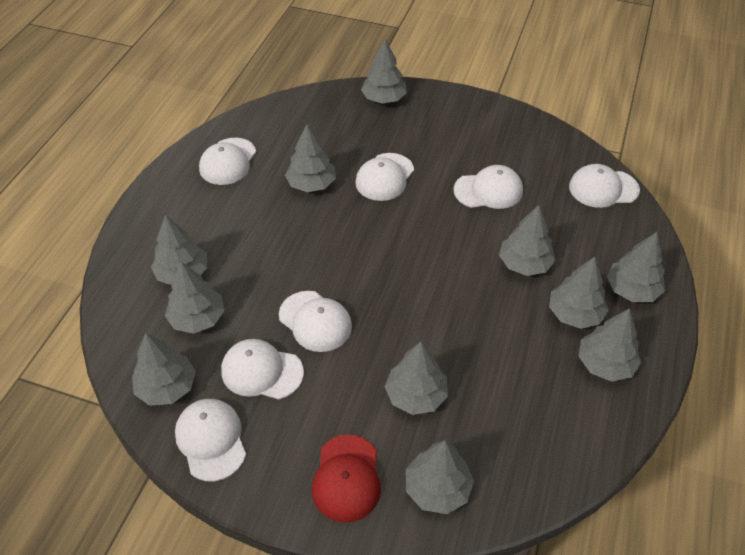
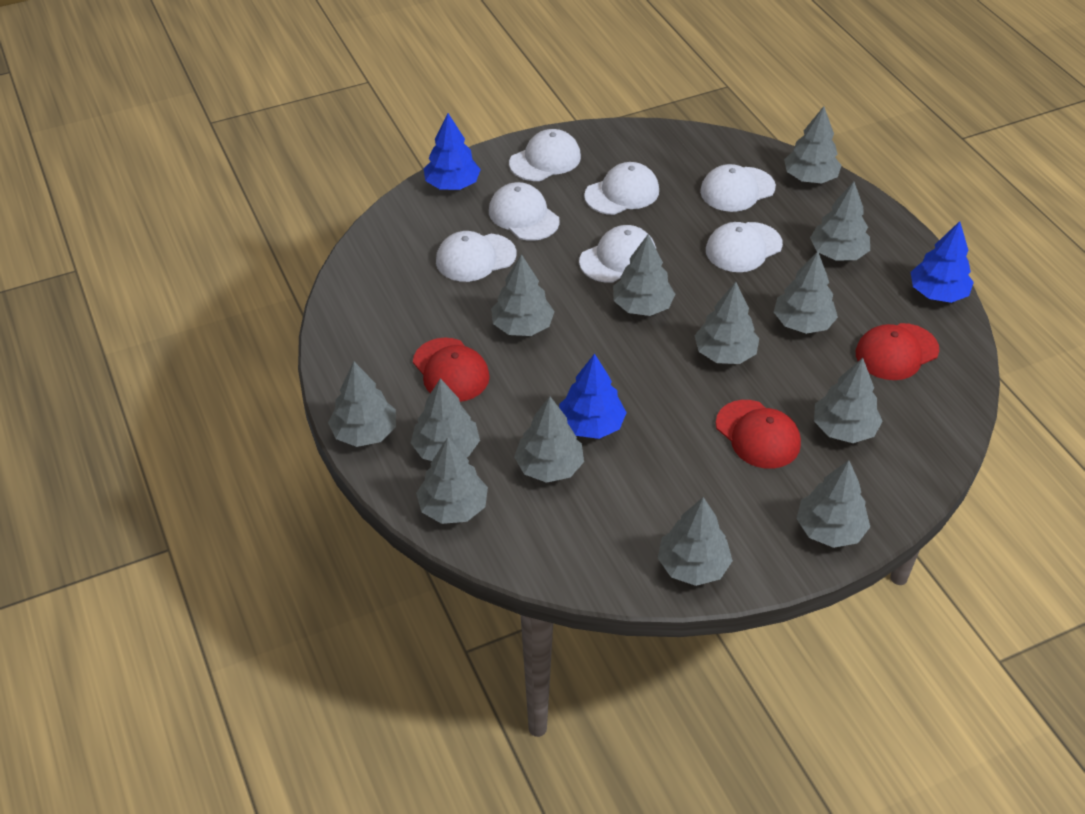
blue tree: 0 -> 3
grey tree: 11 -> 13
red cap: 1 -> 3

